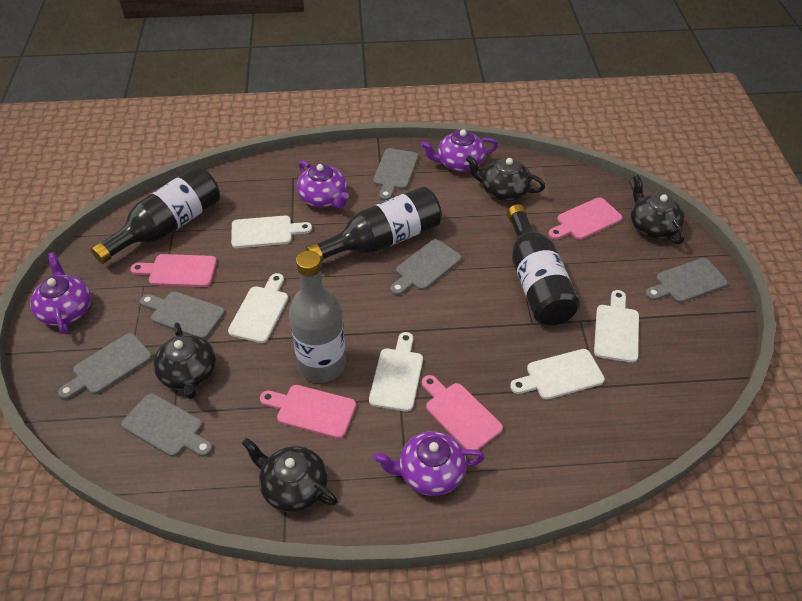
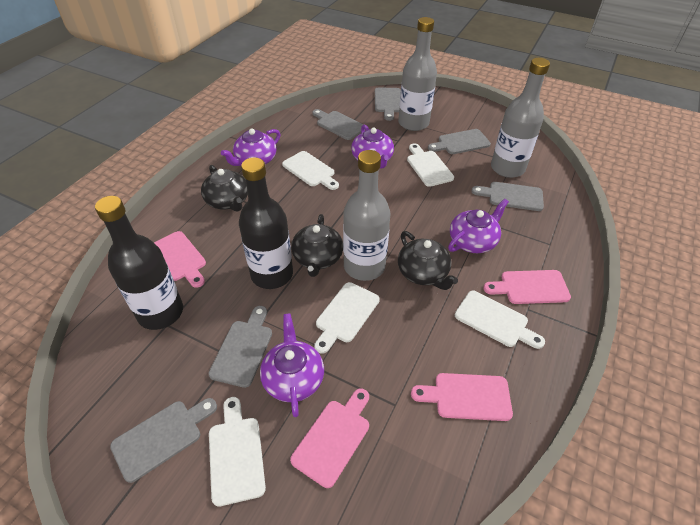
black bottle: 3 -> 2
black teapot: 4 -> 3
grey bottle: 1 -> 3

